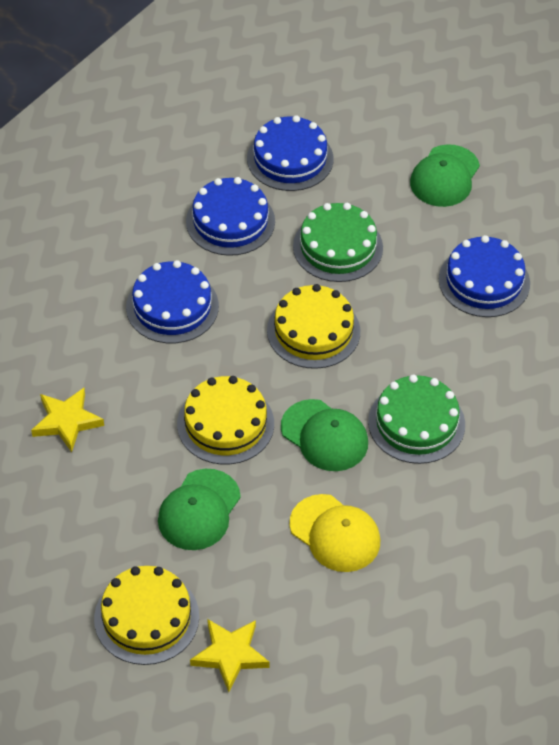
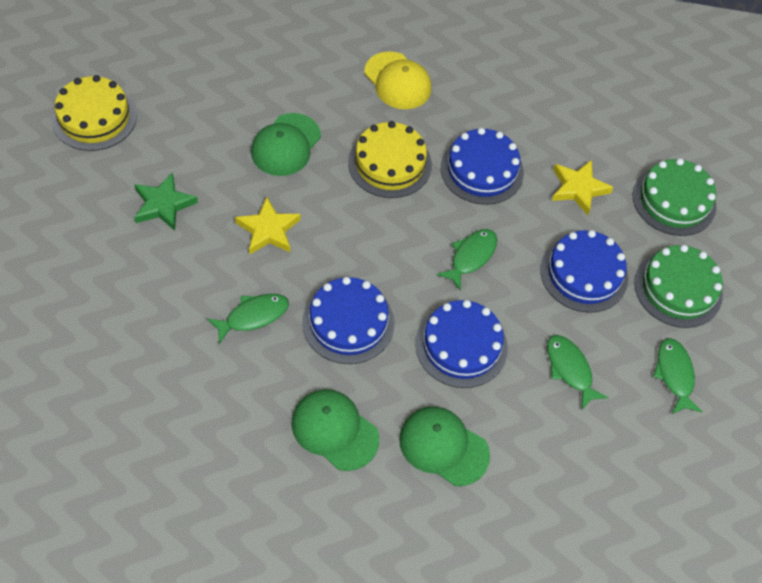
green fish: 0 -> 4
green star: 0 -> 1
yellow cake: 3 -> 2

